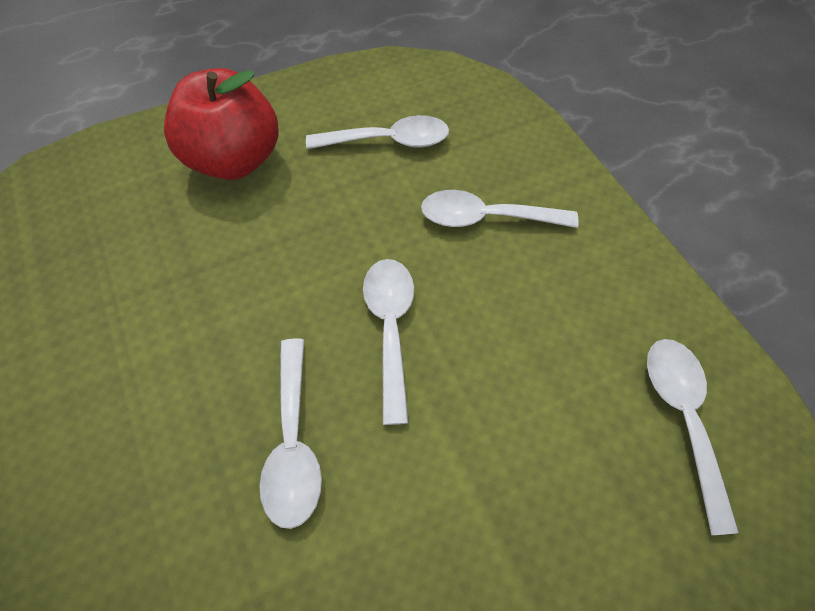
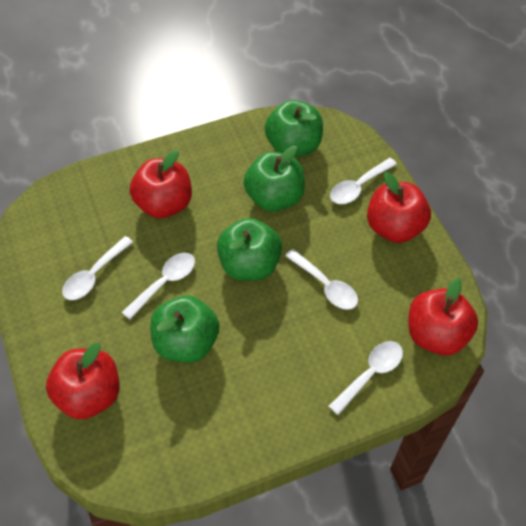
green apple: 0 -> 4
red apple: 1 -> 4

